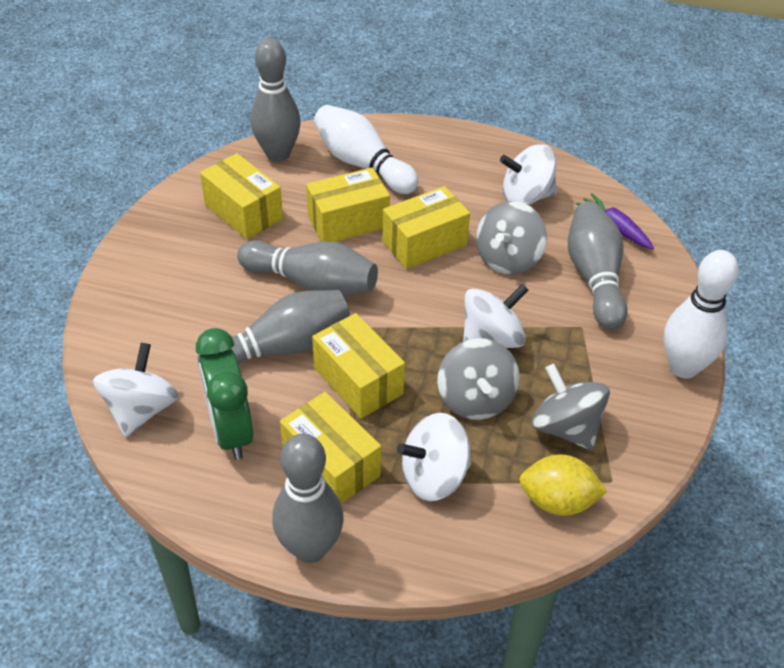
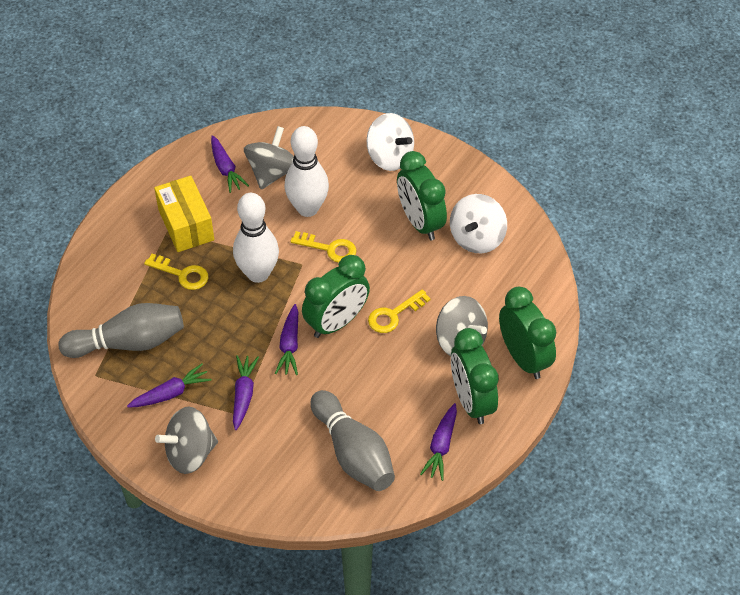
green clock: 1 -> 4
grey bowling pin: 5 -> 2
purple carrot: 1 -> 5
white spinning top: 4 -> 2
yellow box: 5 -> 1
yellow key: 0 -> 3
yellow lemon: 1 -> 0

